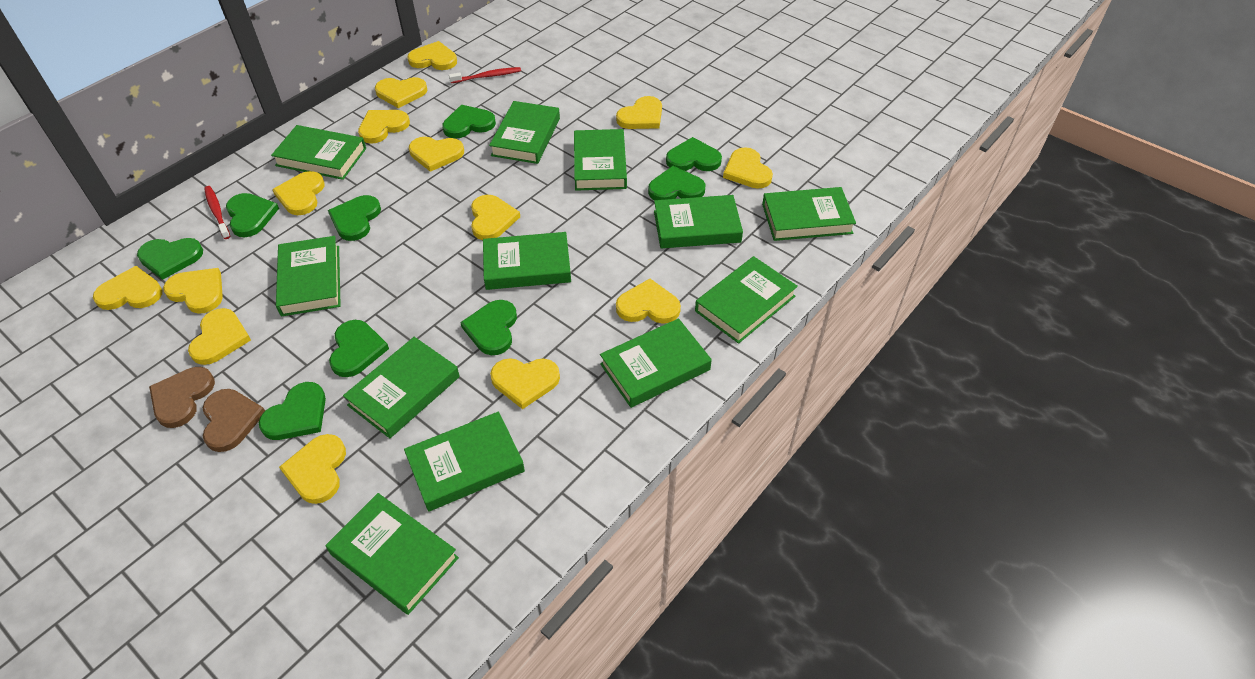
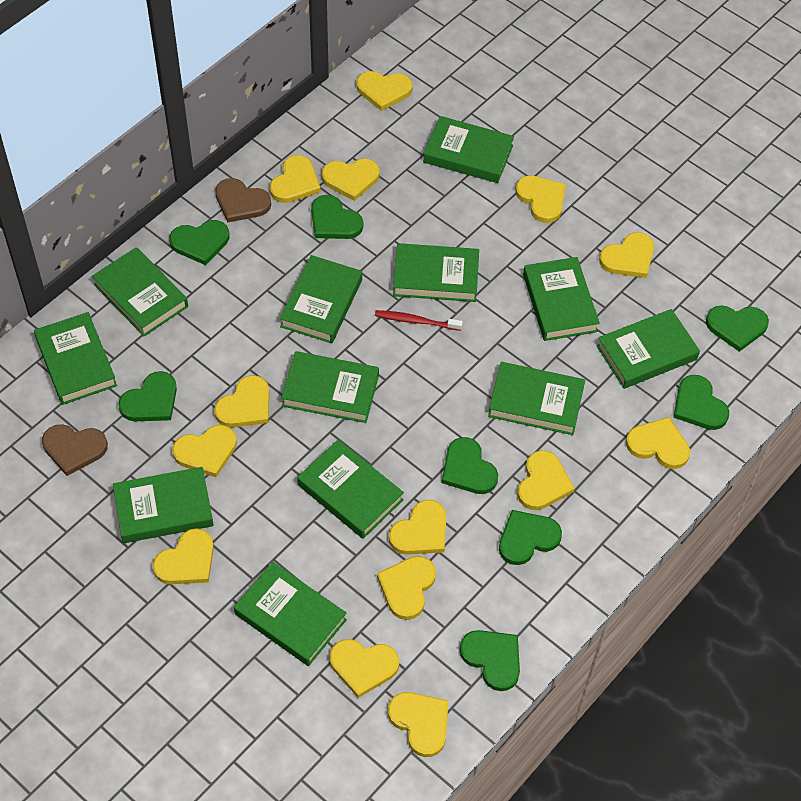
green heart: 9 -> 8
red toothbrush: 2 -> 1

